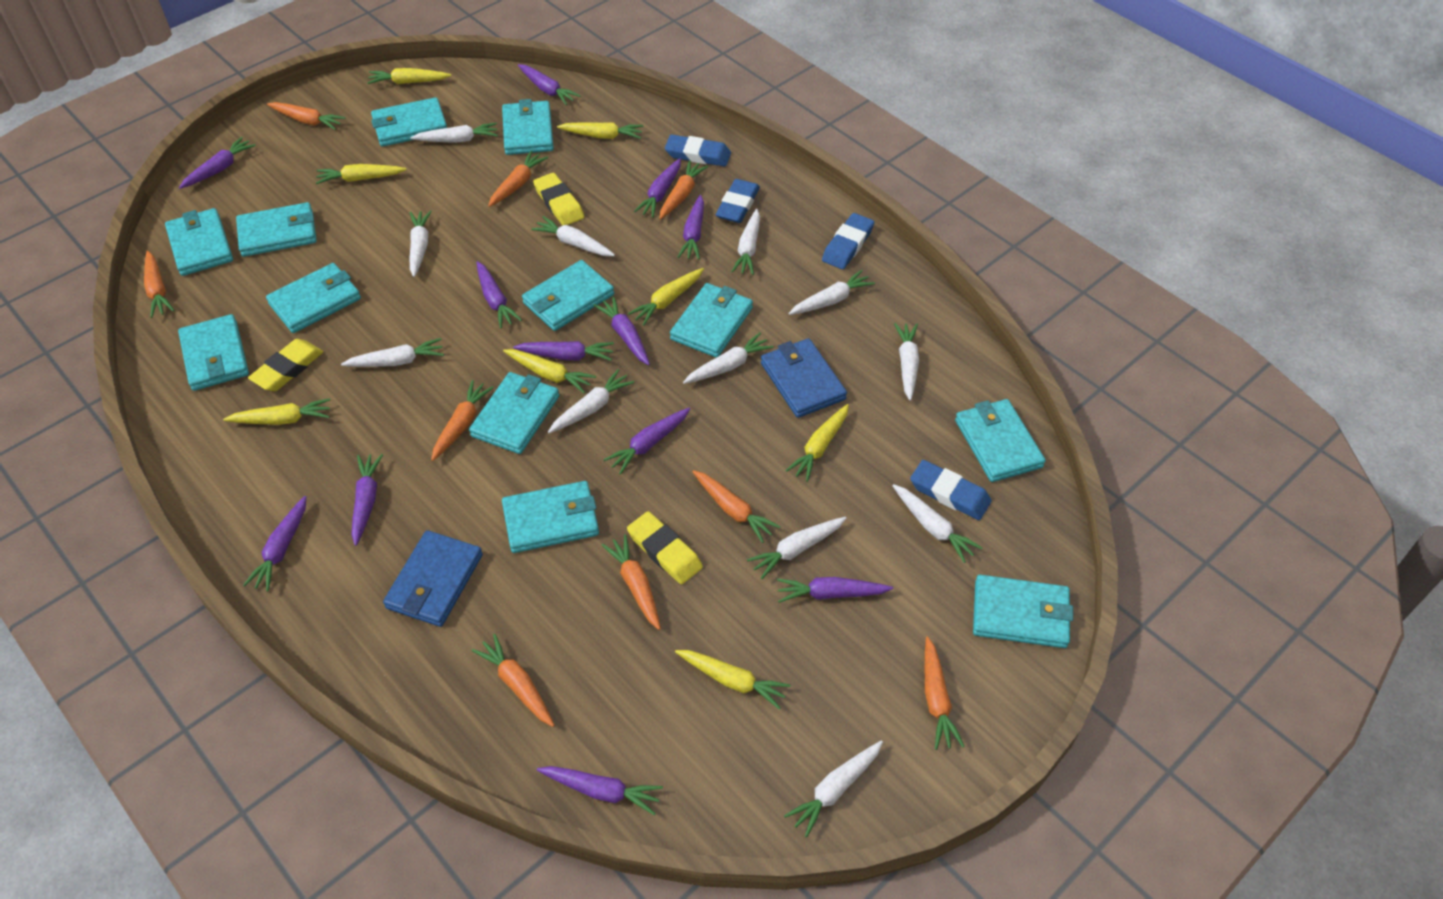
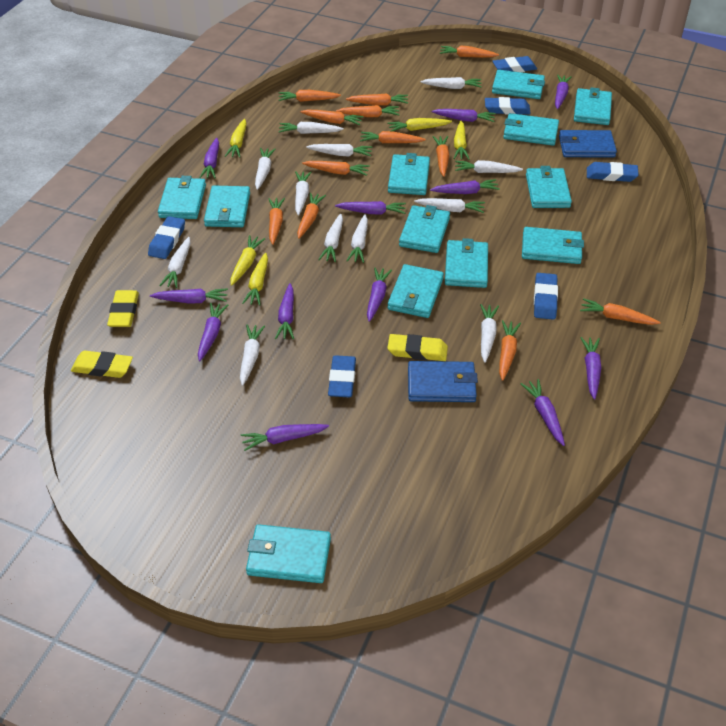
blue eraser: 4 -> 6
orange carrot: 9 -> 12
yellow carrot: 8 -> 5

